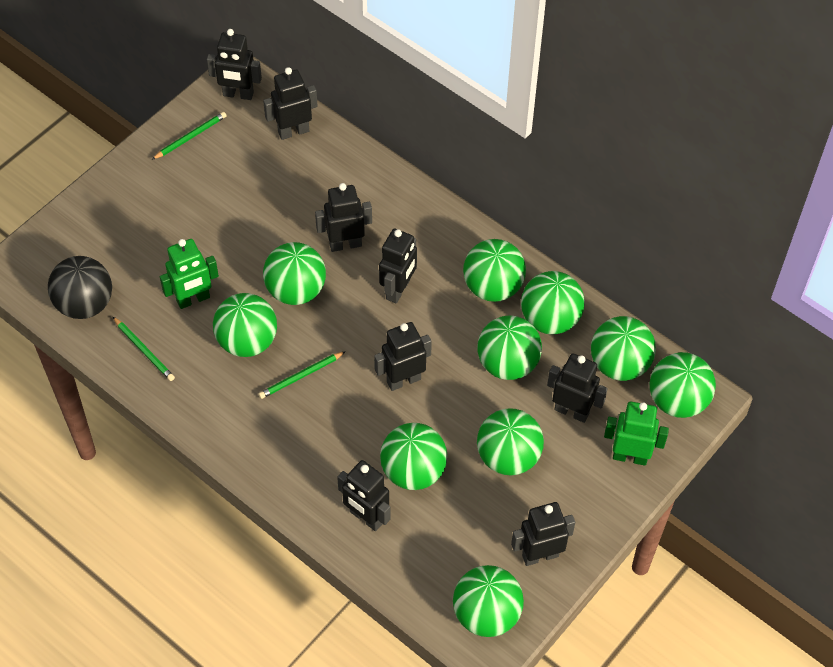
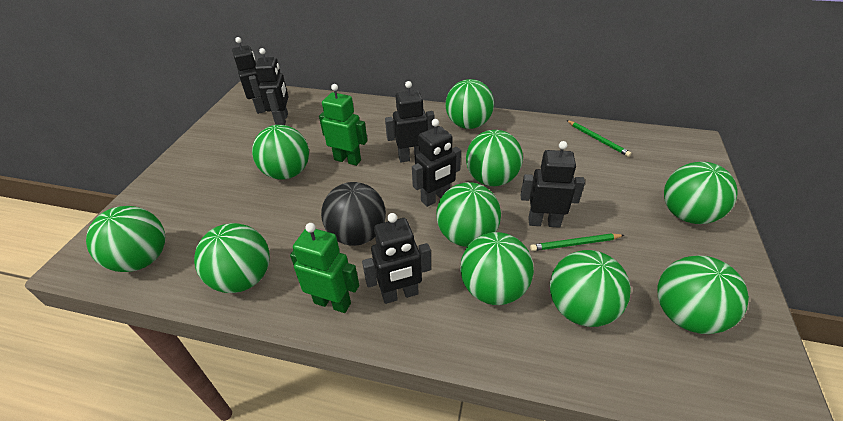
black robot: 8 -> 6
green pencil: 3 -> 2

